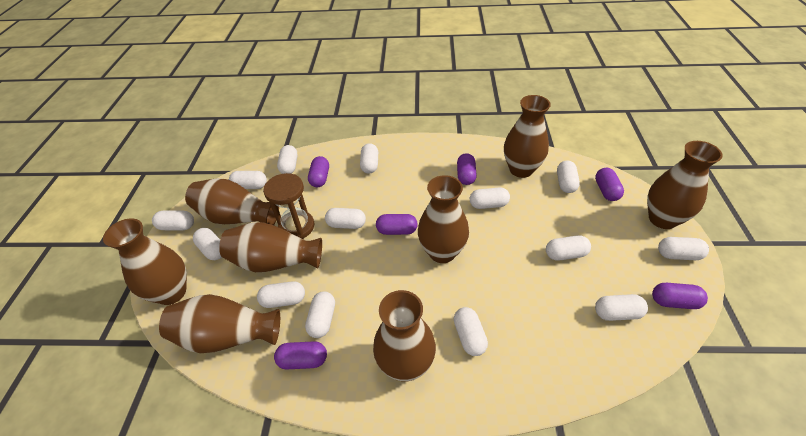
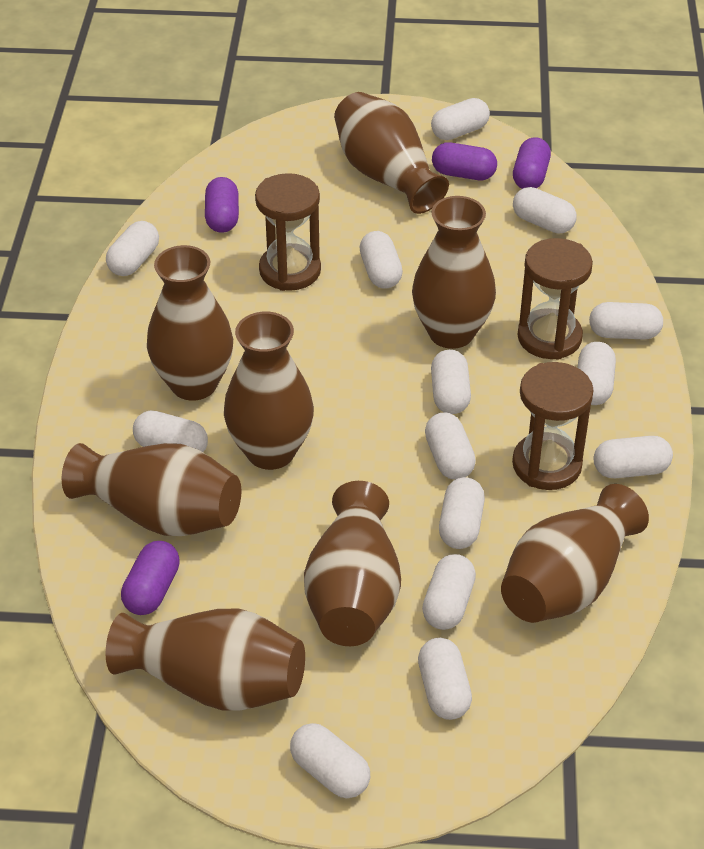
brown hourglass: 1 -> 3
purple capsule: 6 -> 4

